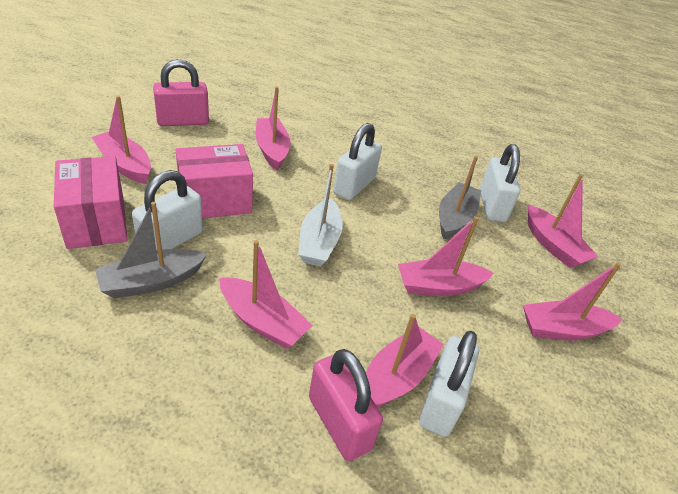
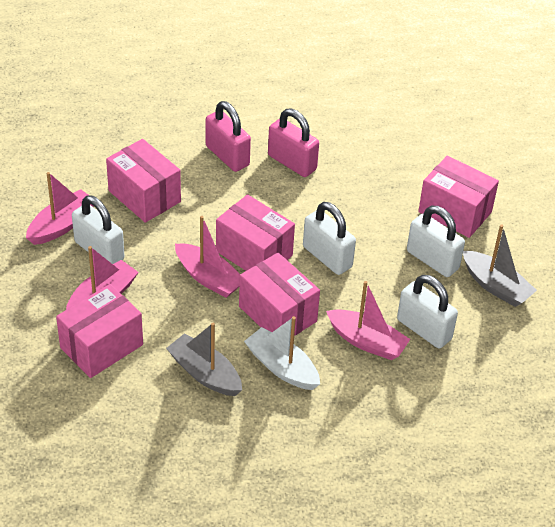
pink boat: 7 -> 4
pink box: 2 -> 5

